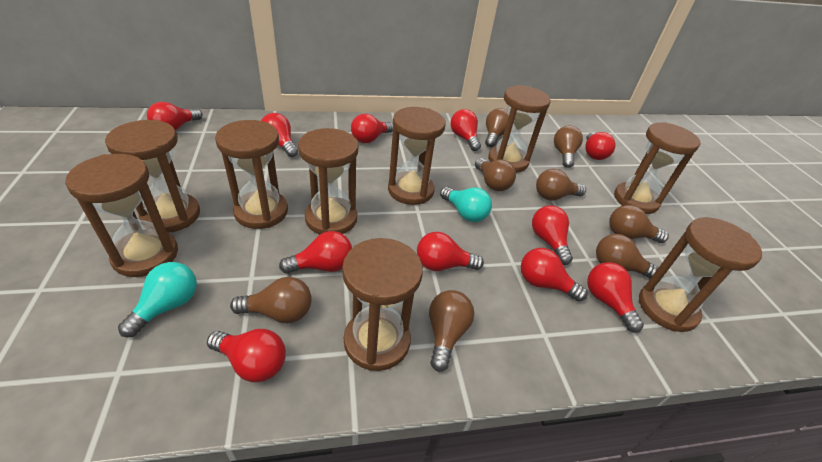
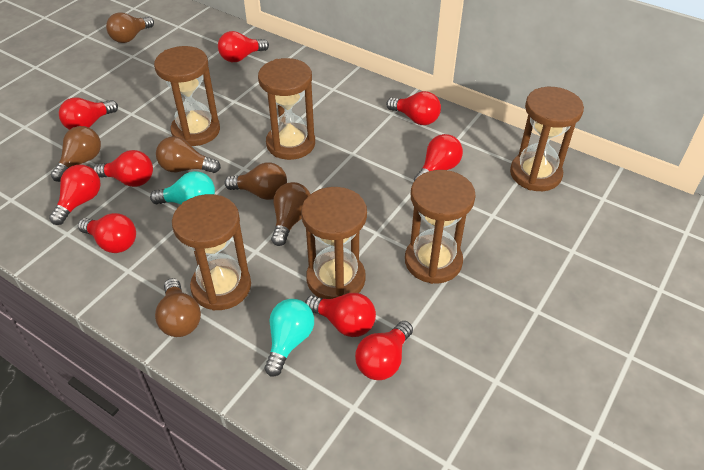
brown hourglass: 9 -> 6
brown light bulb: 8 -> 6
red light bulb: 11 -> 9

